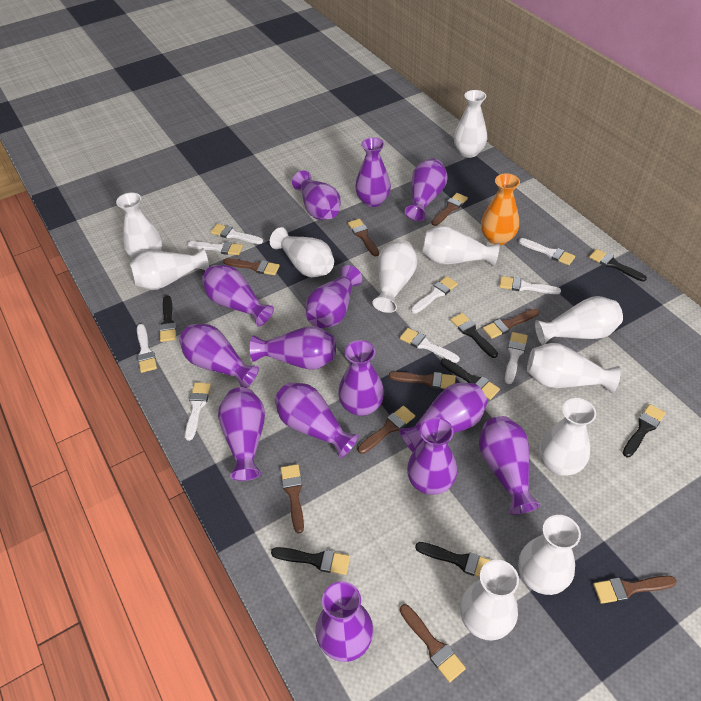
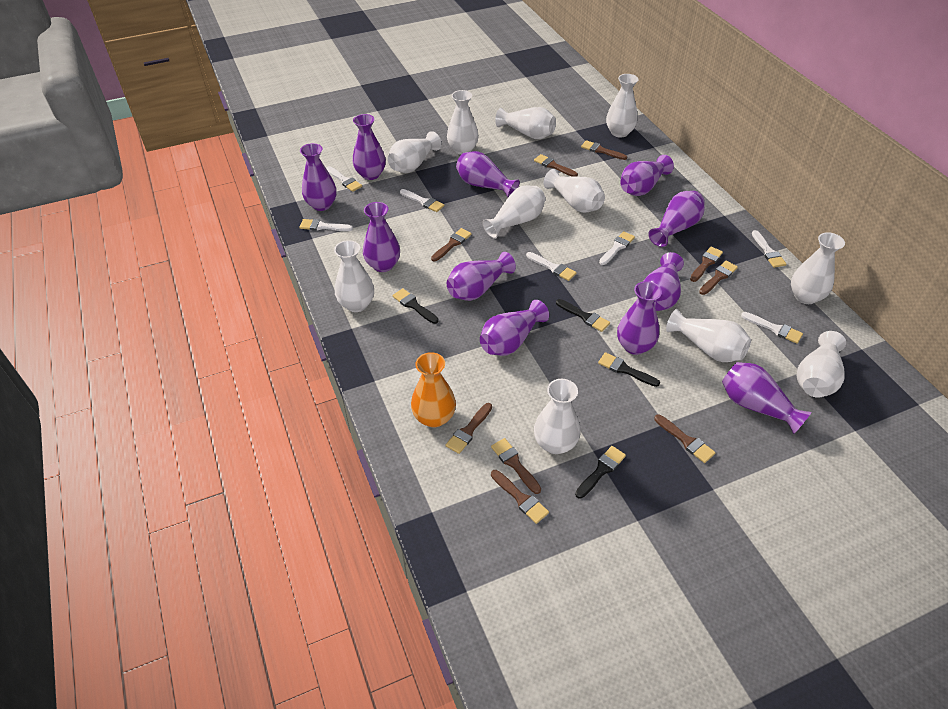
black brush: 7 -> 4
purple vase: 14 -> 11
white brush: 9 -> 7

